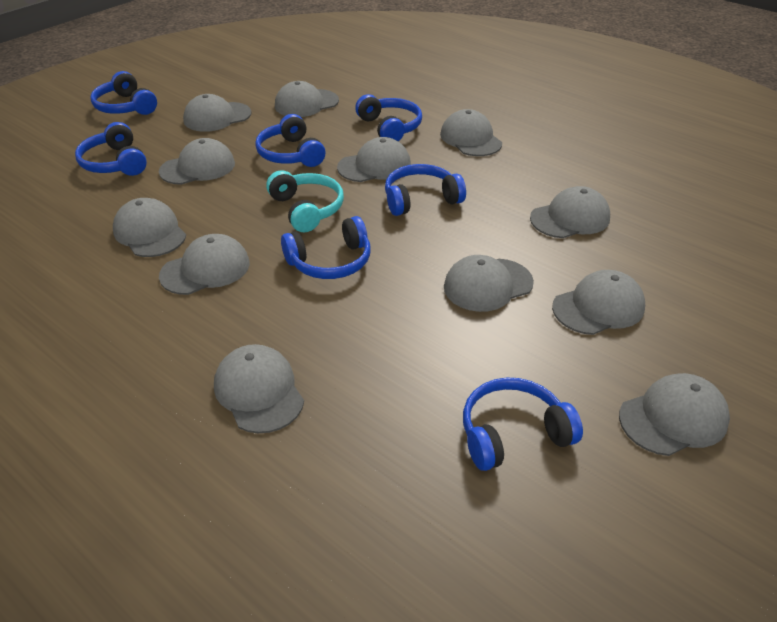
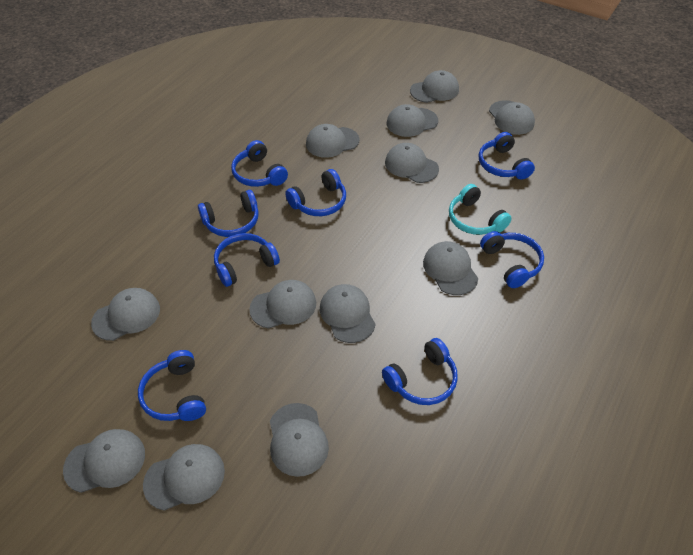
blue headphones: 7 -> 8

